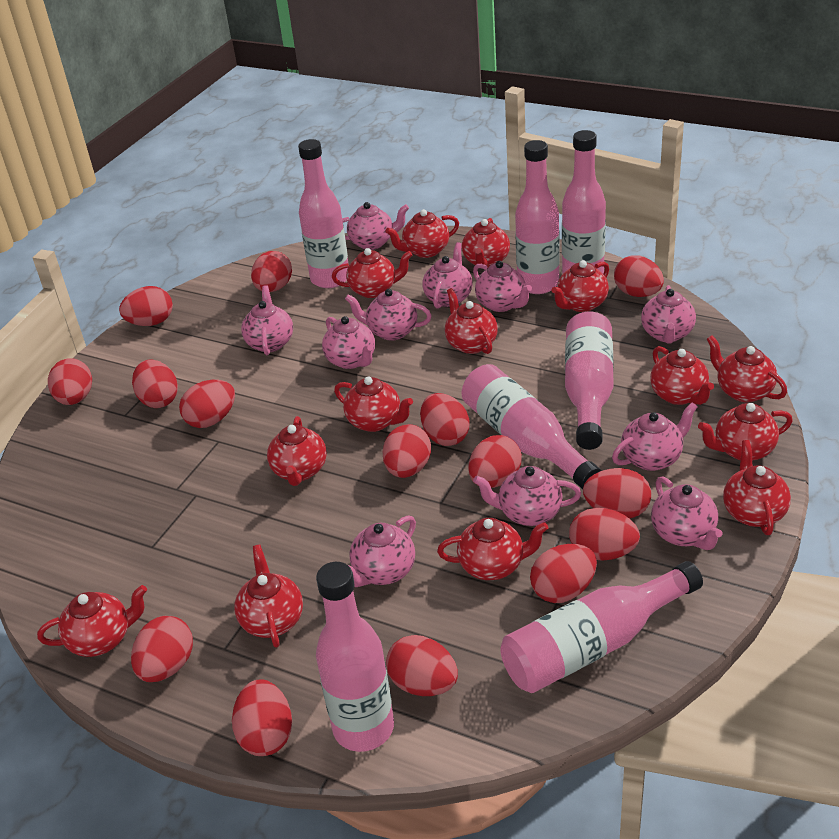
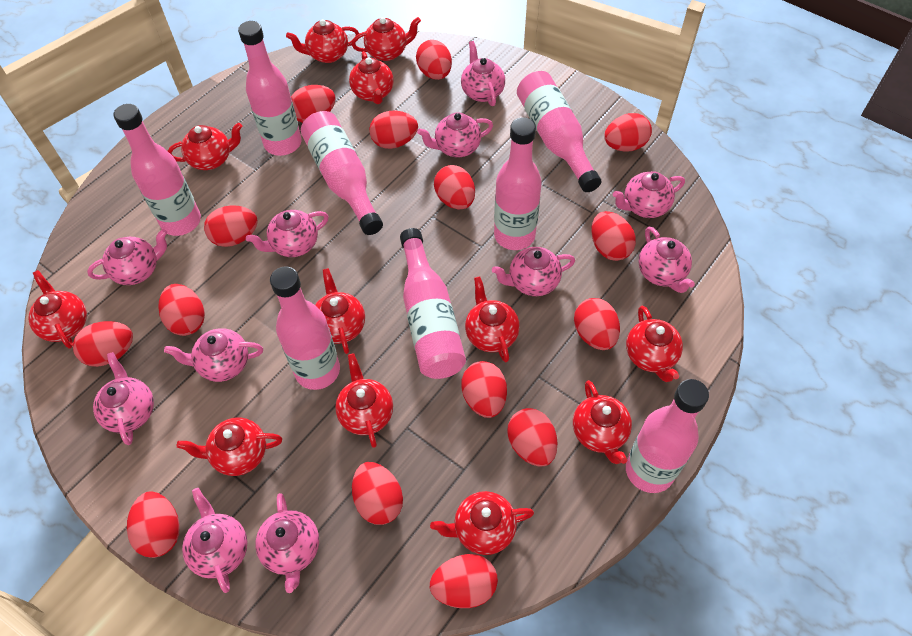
pink bottle: 7 -> 8
red teapot: 14 -> 12

